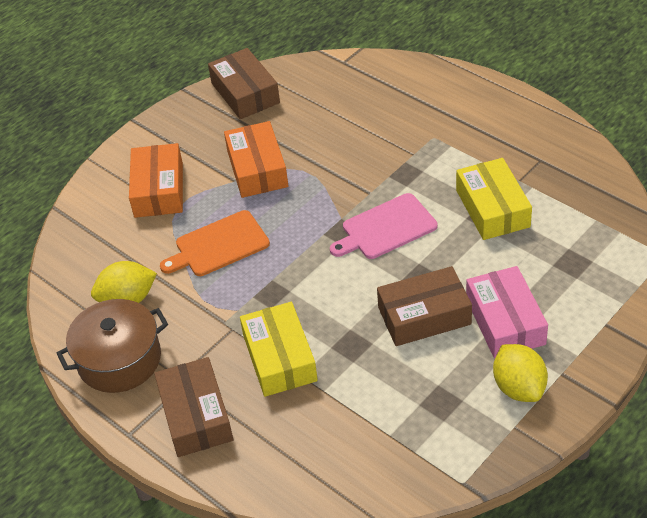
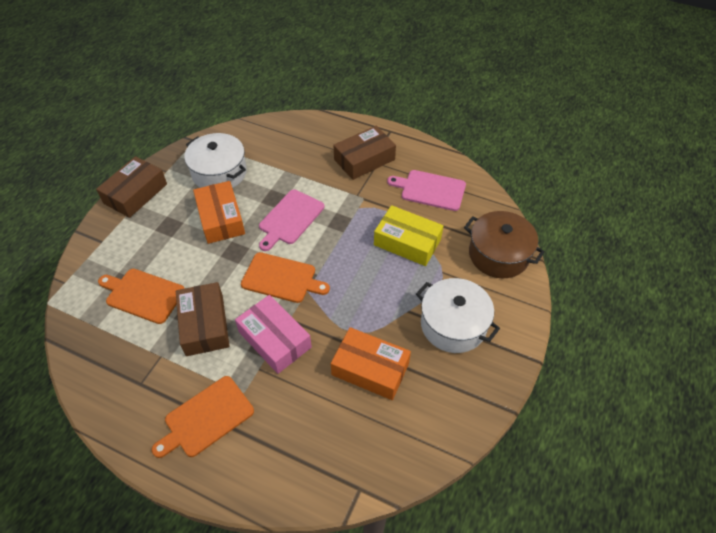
orange cutting board: 1 -> 3
pink cutting board: 1 -> 2
white pot: 0 -> 2
yellow box: 2 -> 1
yellow lemon: 2 -> 0

